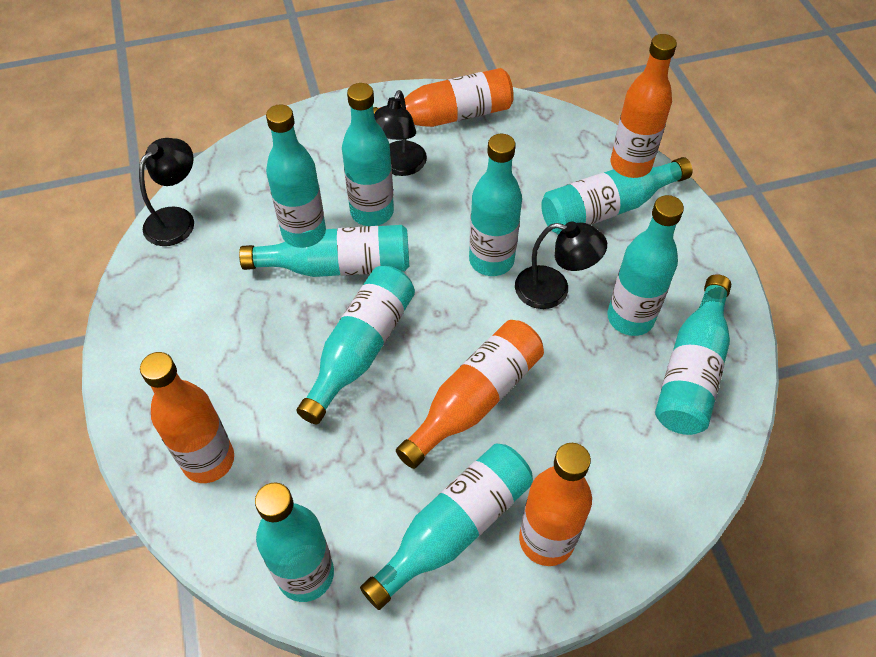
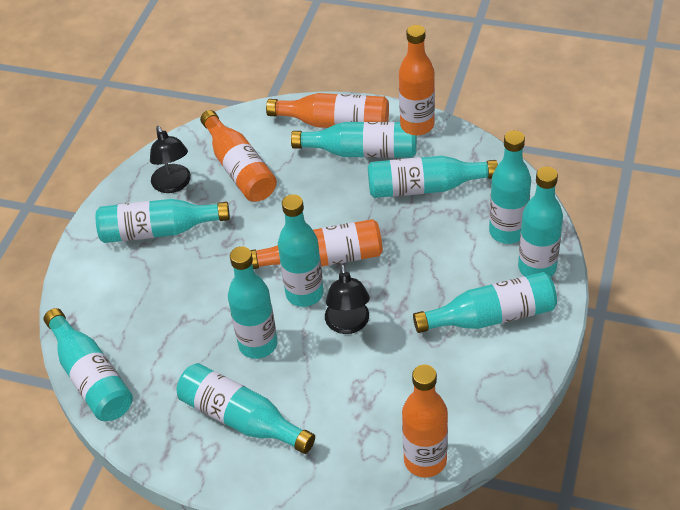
black lamp: 3 -> 2

